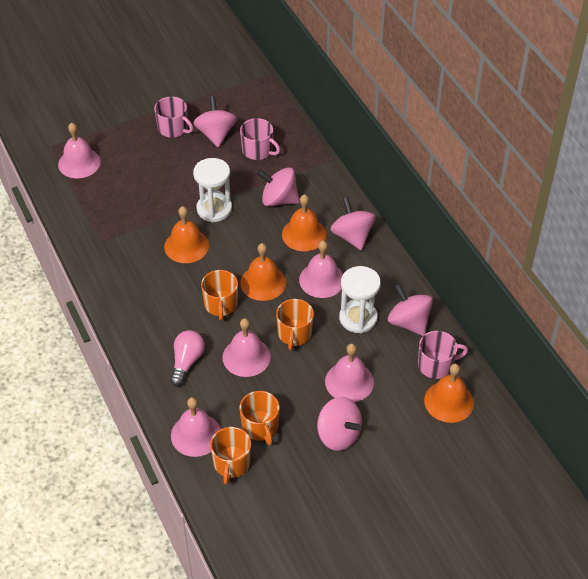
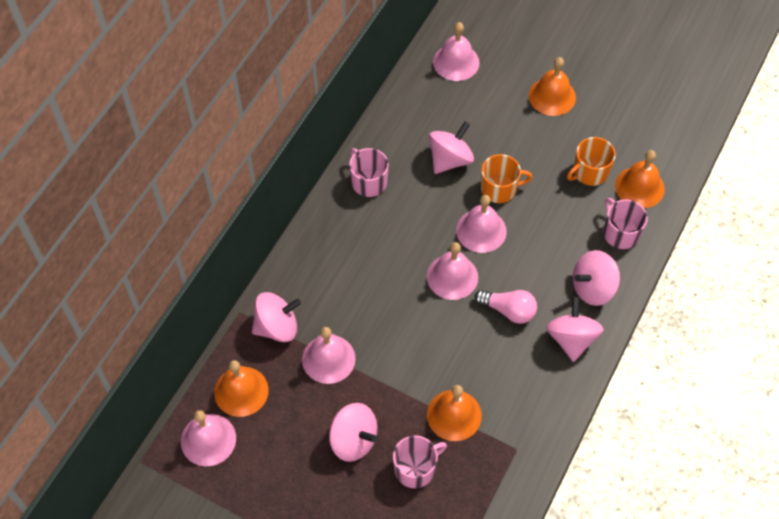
orange mug: 4 -> 2
white hourglass: 2 -> 0

